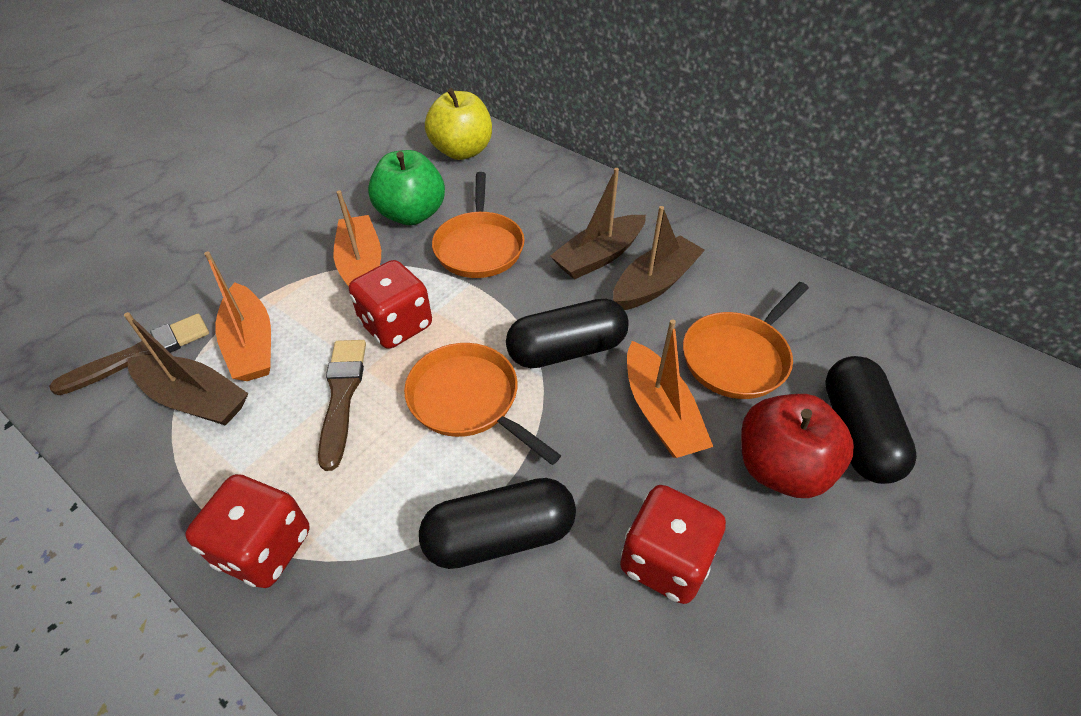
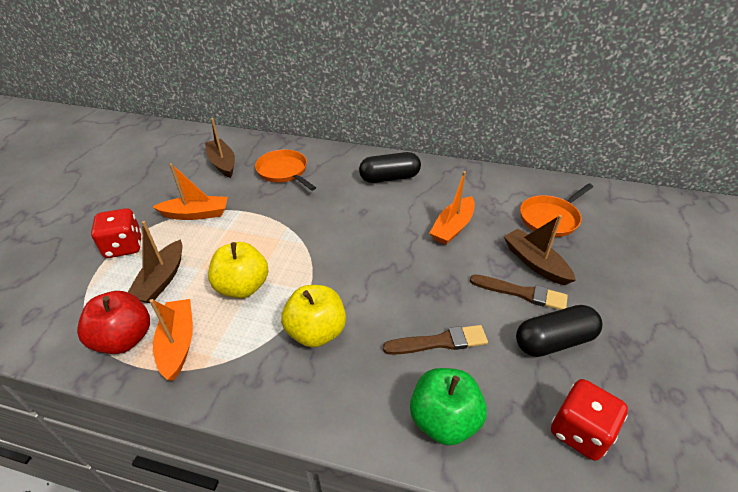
black capsule: 3 -> 2
orange pan: 3 -> 2
red dice: 3 -> 2
yellow apple: 1 -> 2

